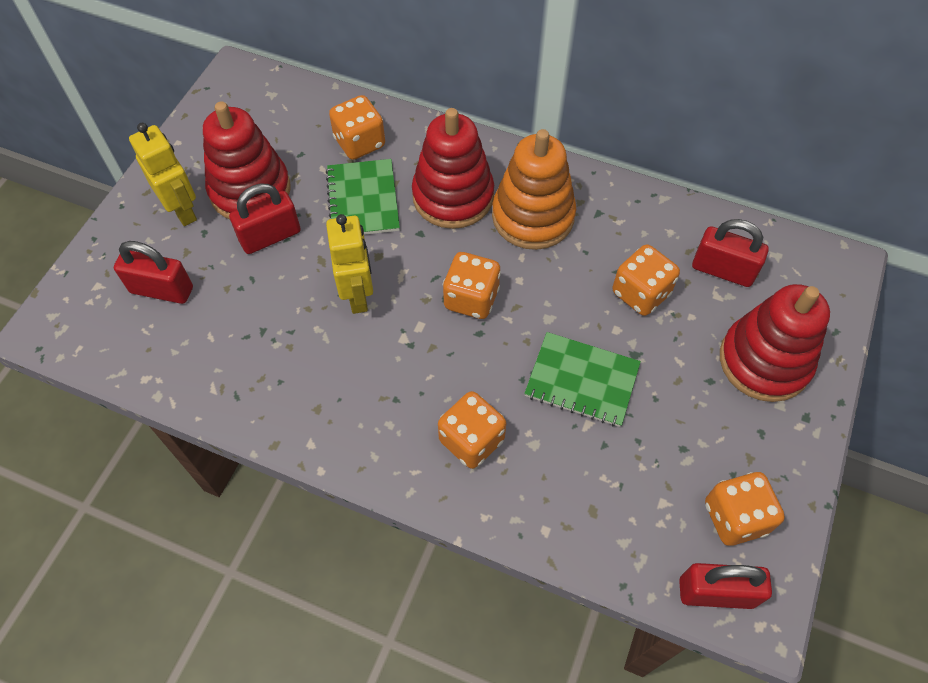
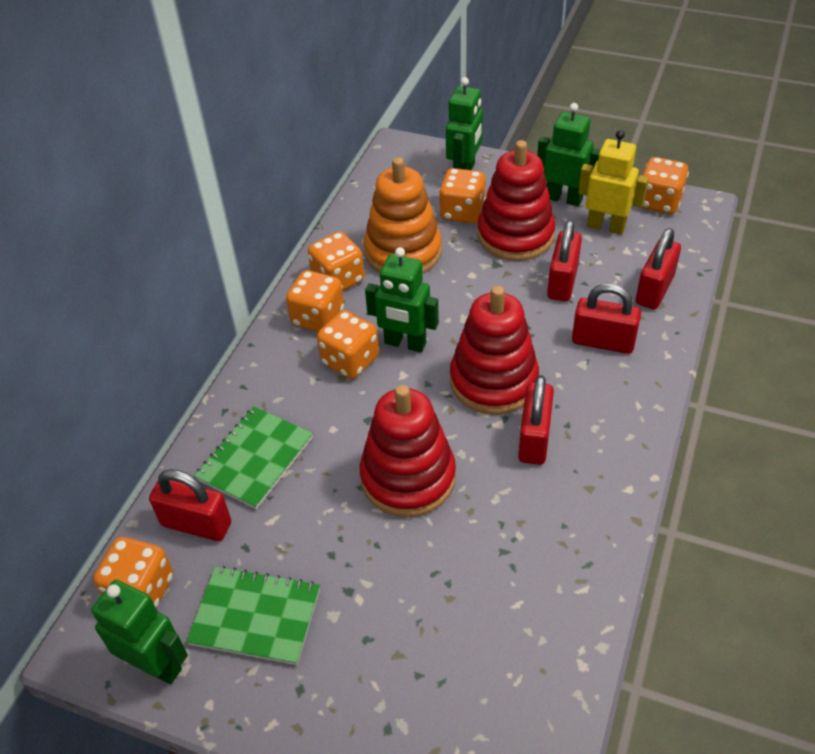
green robot: 0 -> 4
orange dice: 5 -> 6
red padlock: 4 -> 5
yellow robot: 2 -> 1

